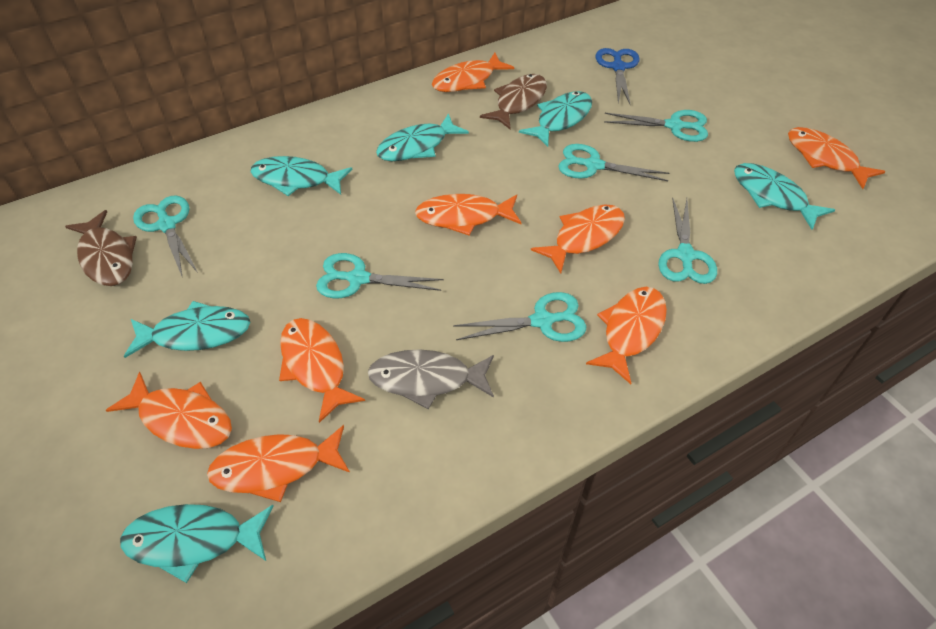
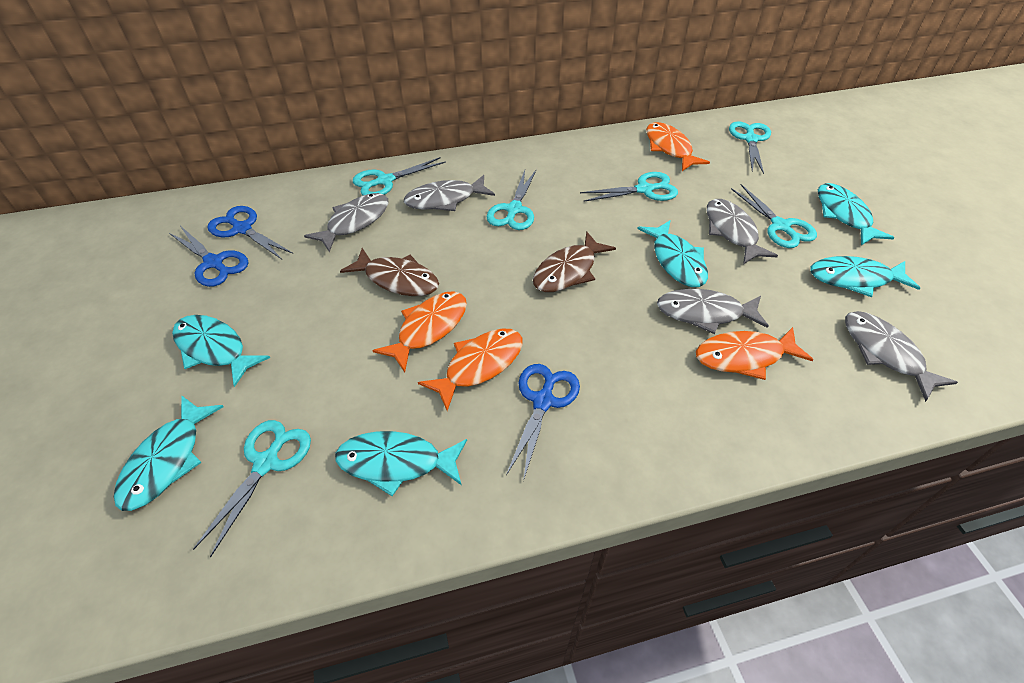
blue scissors: 1 -> 3
grey fish: 1 -> 5
orange fish: 8 -> 4

